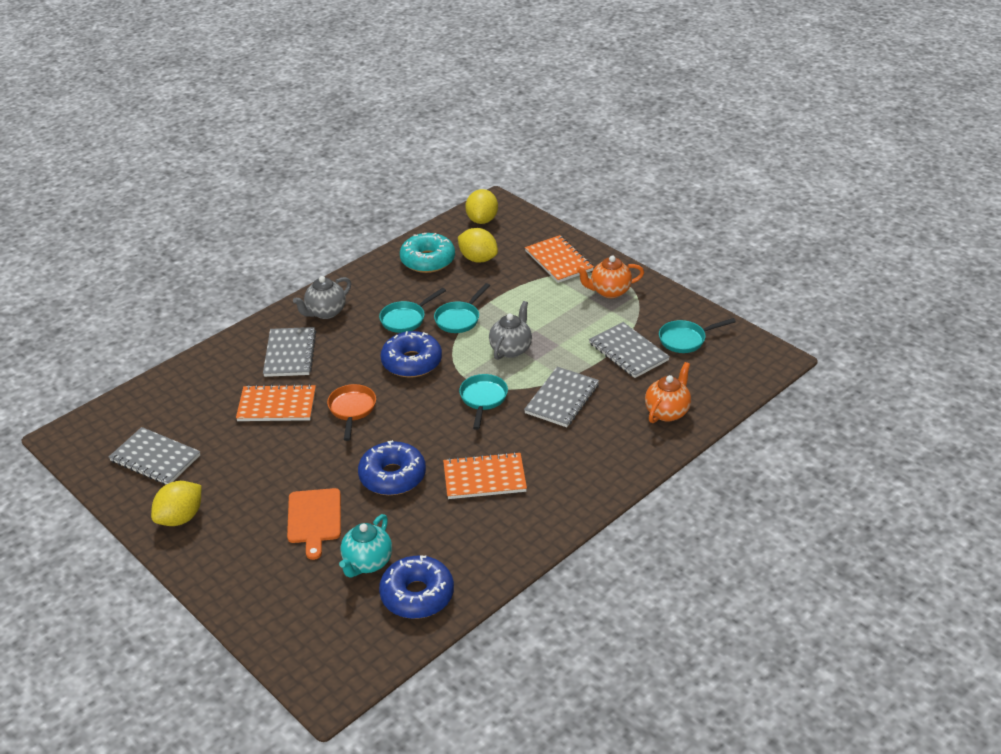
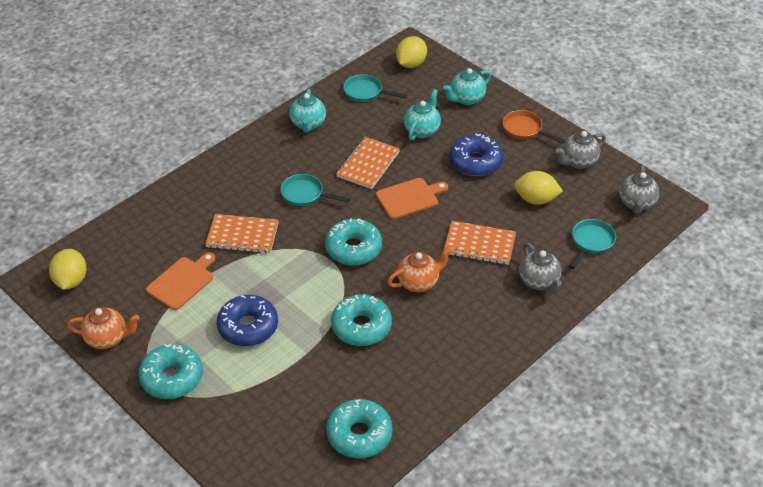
blue donut: 3 -> 2
grey notebook: 4 -> 0
grey teapot: 2 -> 3
orange cutting board: 1 -> 2
turquoise donut: 1 -> 4
turquoise pan: 4 -> 3
turquoise teapot: 1 -> 3

